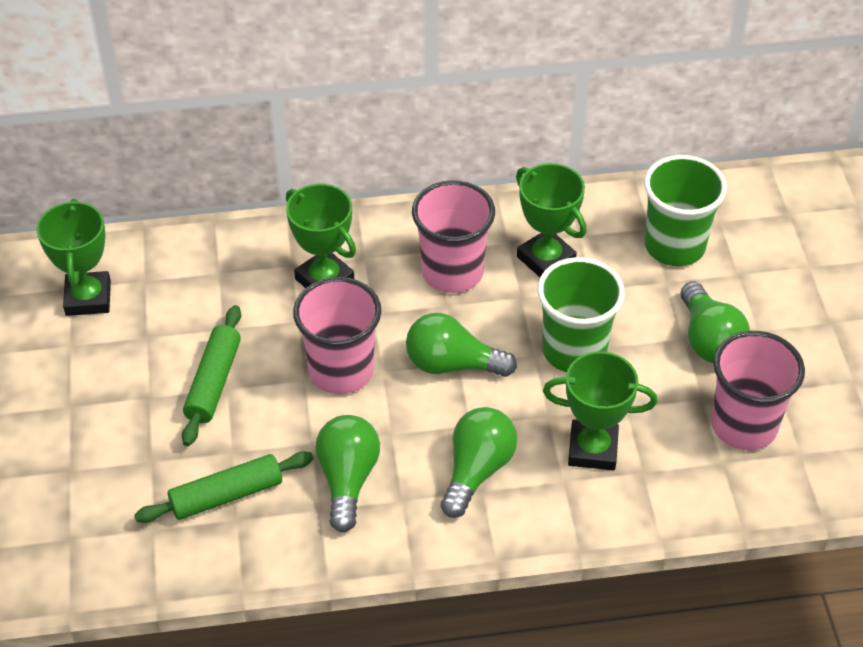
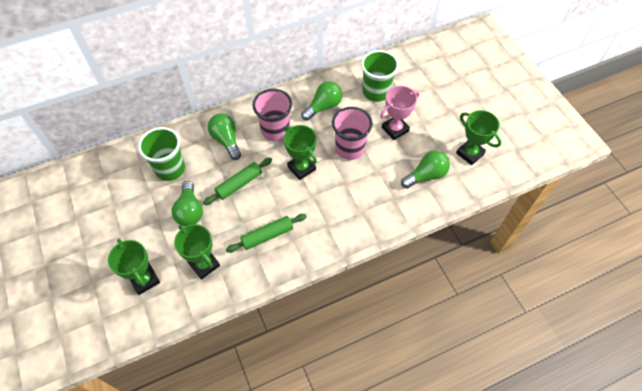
pink cup: 3 -> 2
pink trophy: 0 -> 1

